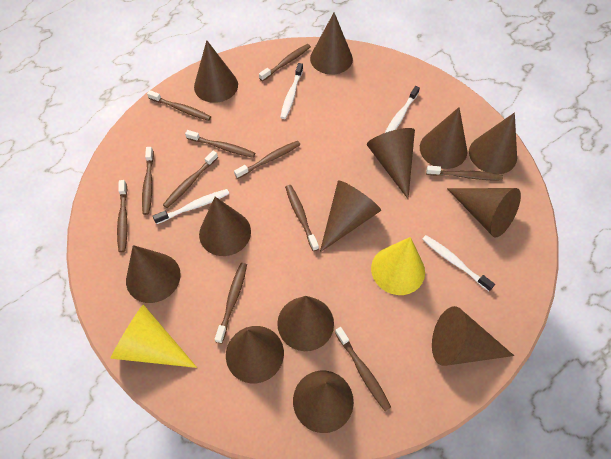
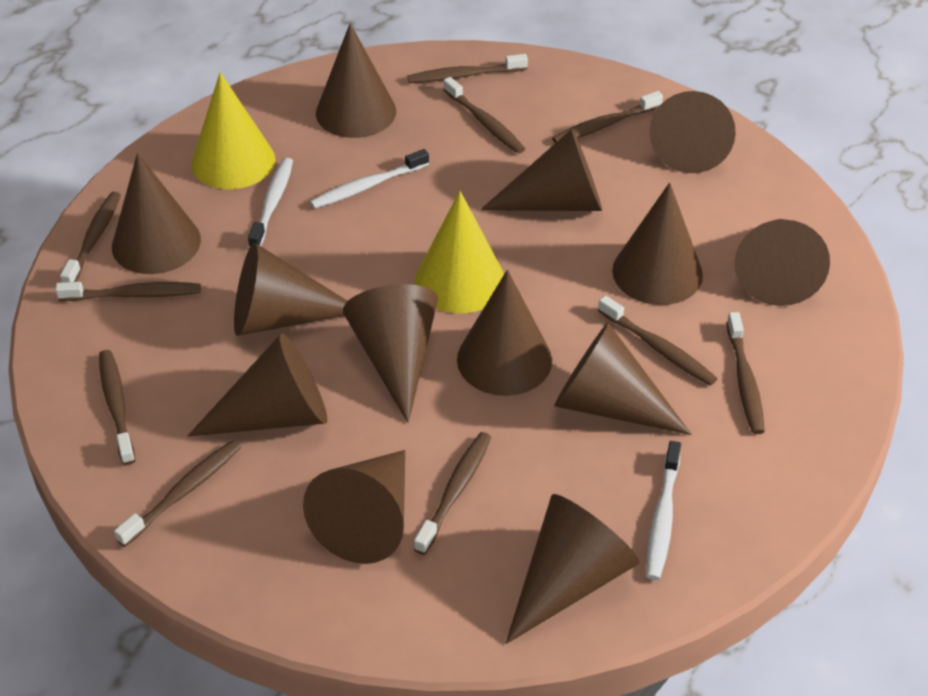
brown toothbrush: 11 -> 10
white toothbrush: 4 -> 3

